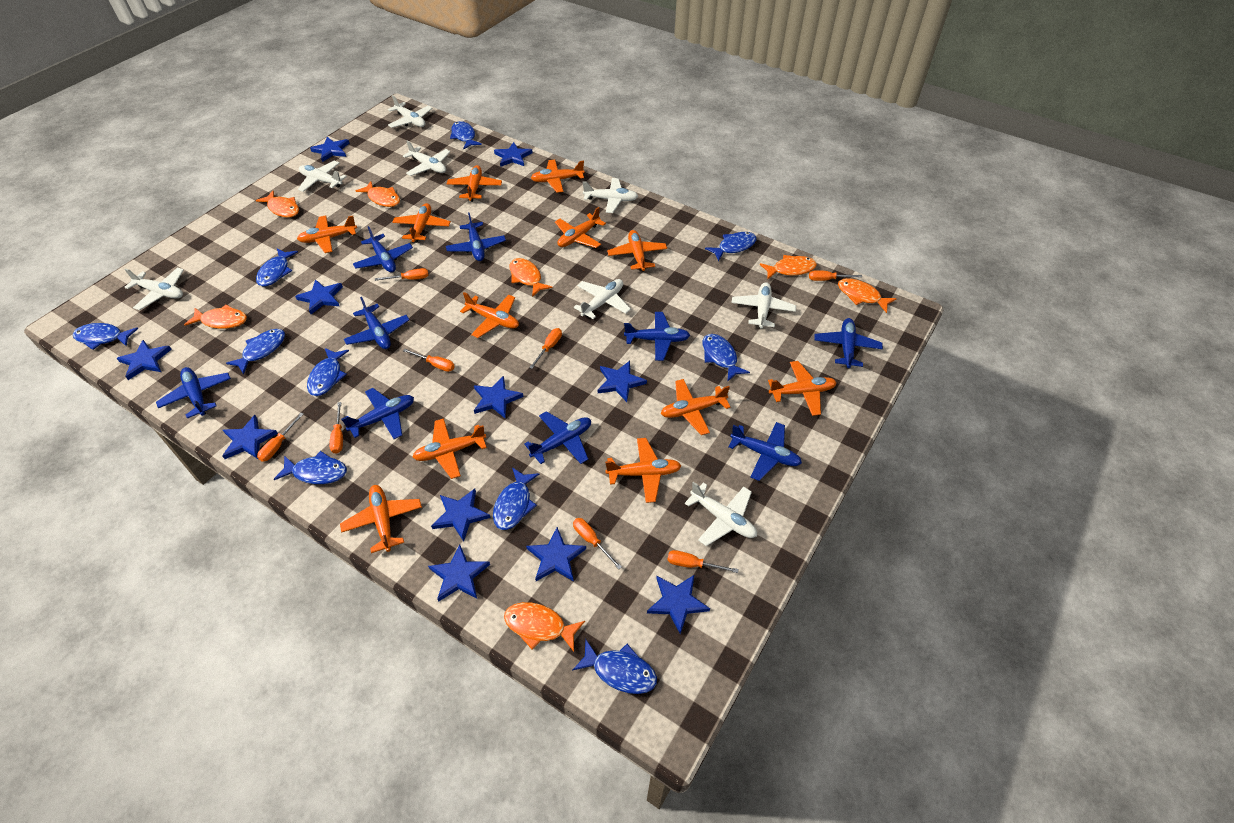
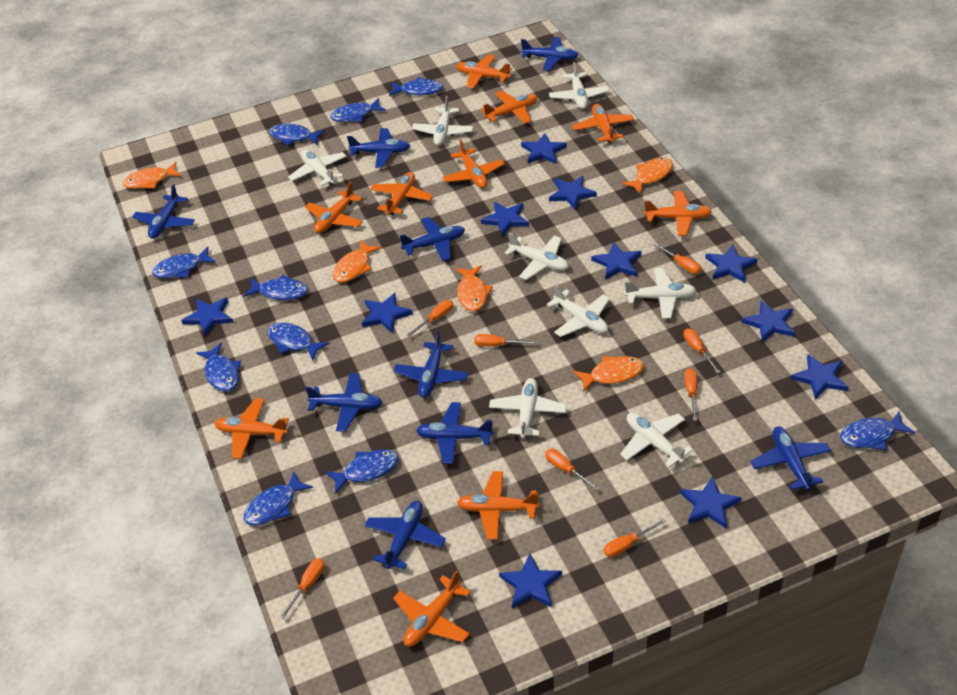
orange fish: 7 -> 5
orange plane: 12 -> 10

